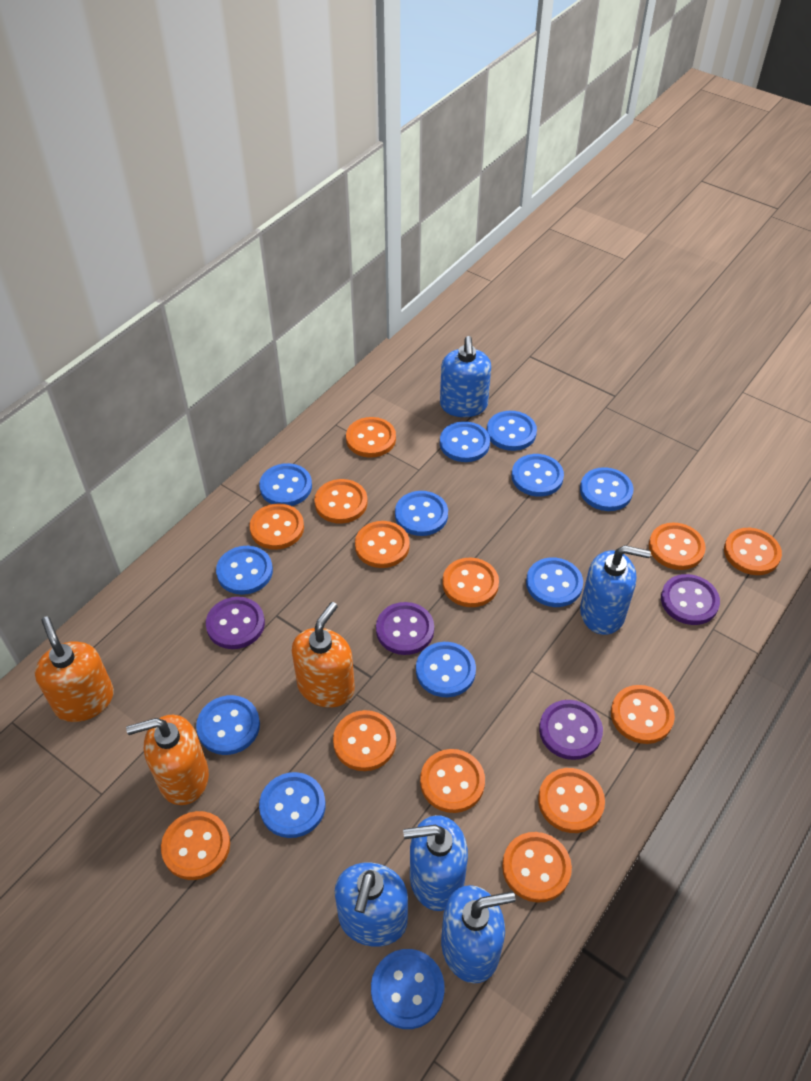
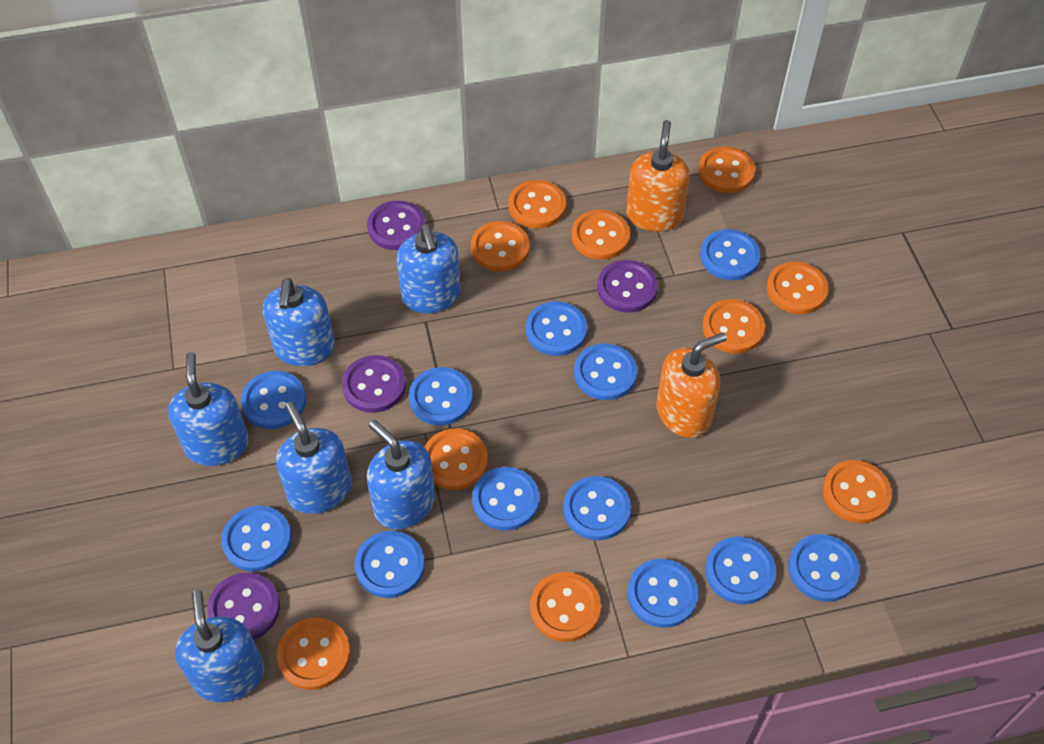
blue soap dispenser: 5 -> 6
orange button: 13 -> 10
orange soap dispenser: 3 -> 2

